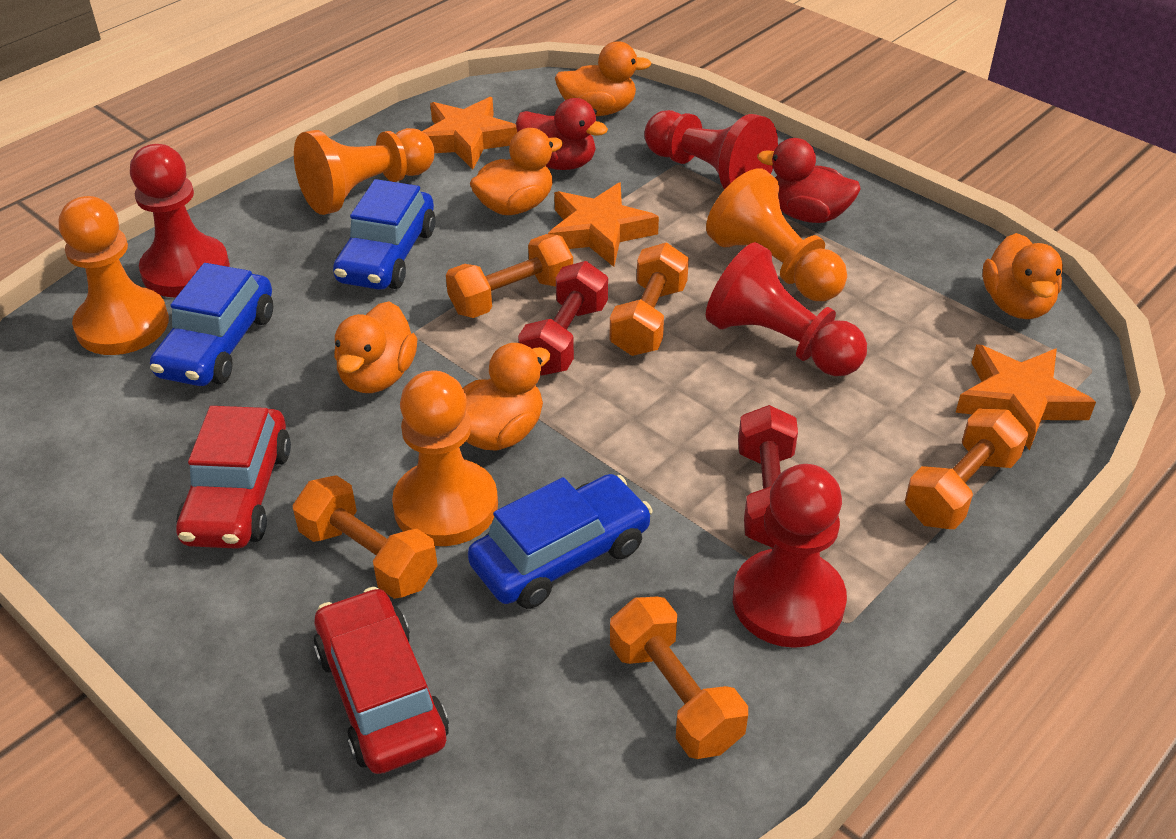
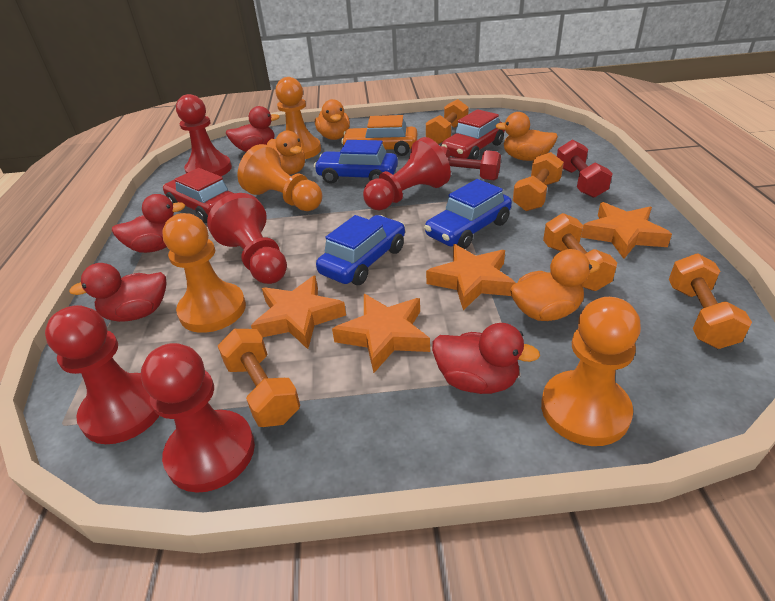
orange car: 0 -> 1
orange duck: 5 -> 4
orange star: 3 -> 4
red duck: 2 -> 4
red pawn: 4 -> 5

